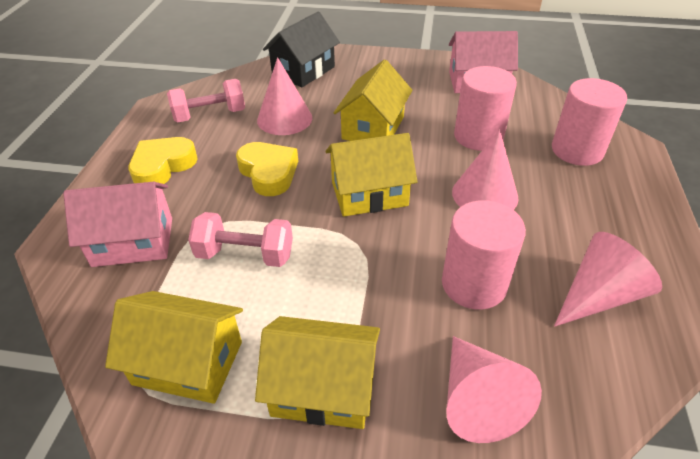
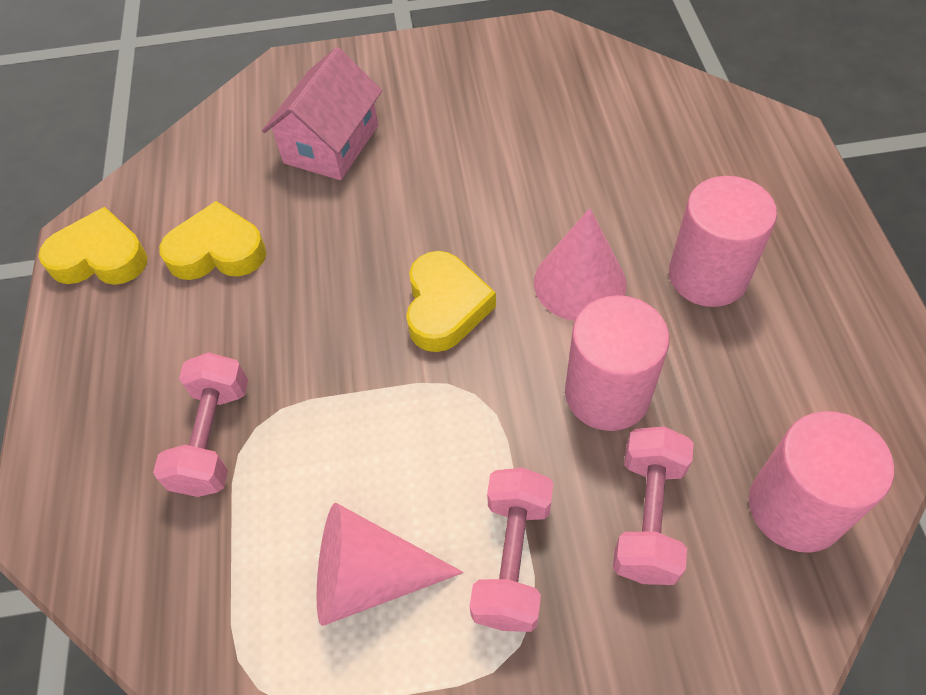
black house: 1 -> 0
pink cone: 4 -> 2
pink dumbbell: 2 -> 3
pink house: 2 -> 1
yellow heart: 2 -> 3
yellow house: 4 -> 0

